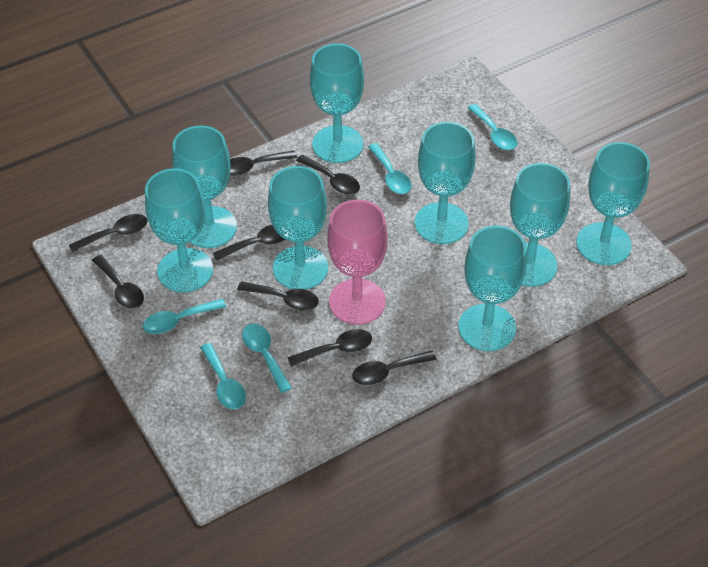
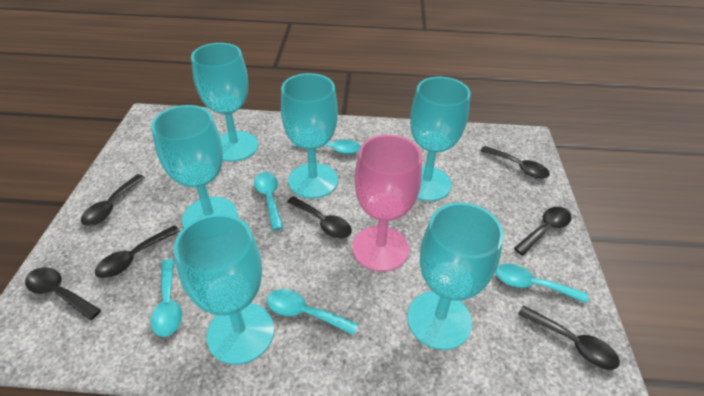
black spoon: 8 -> 7
turquoise goblet: 8 -> 6

